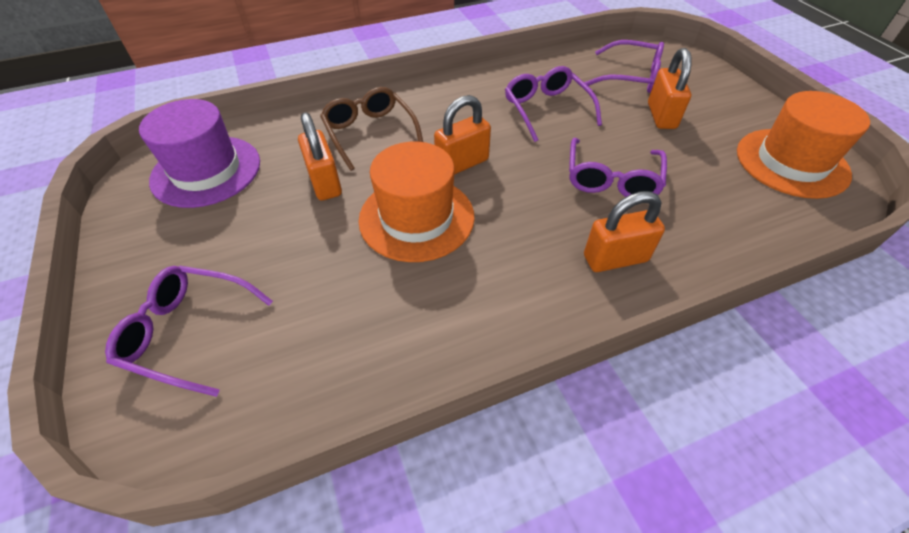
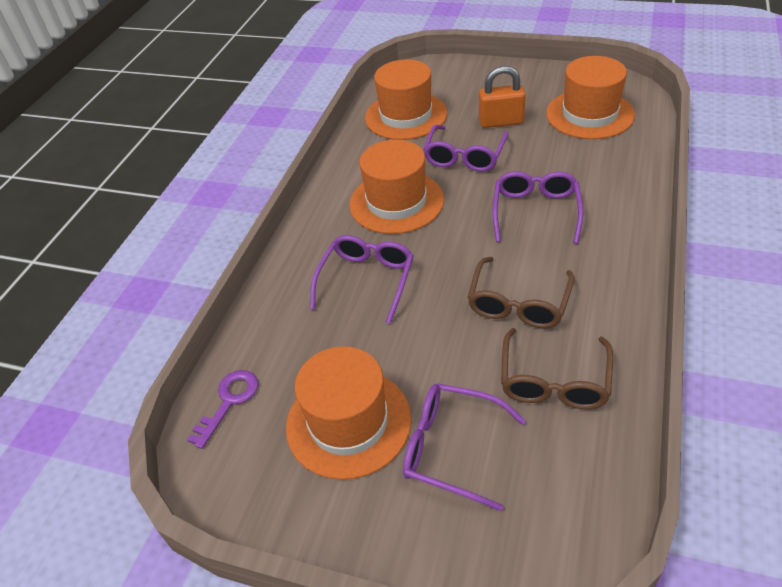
brown glasses: 1 -> 2
orange hat: 2 -> 4
orange padlock: 4 -> 1
purple hat: 1 -> 0
purple key: 0 -> 1

